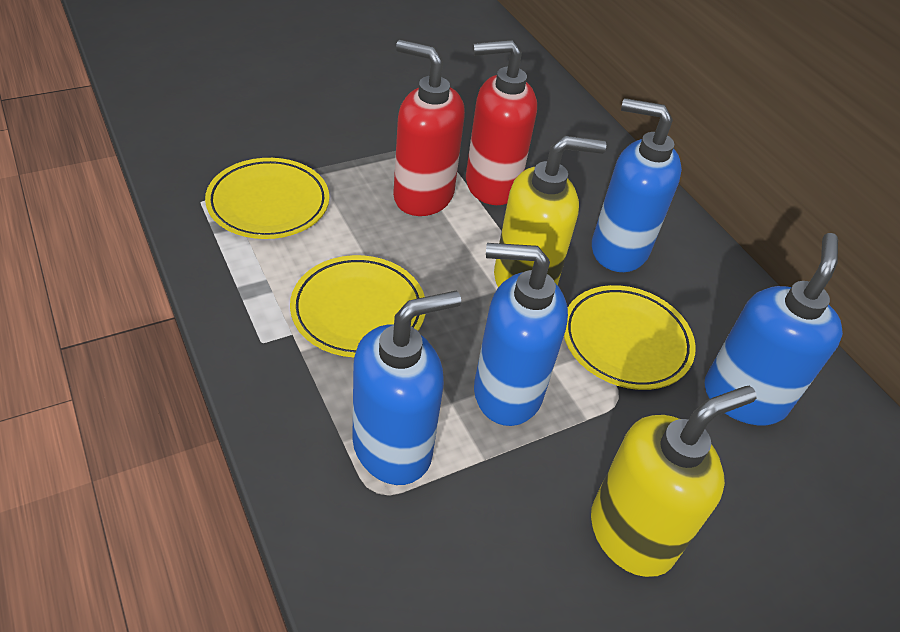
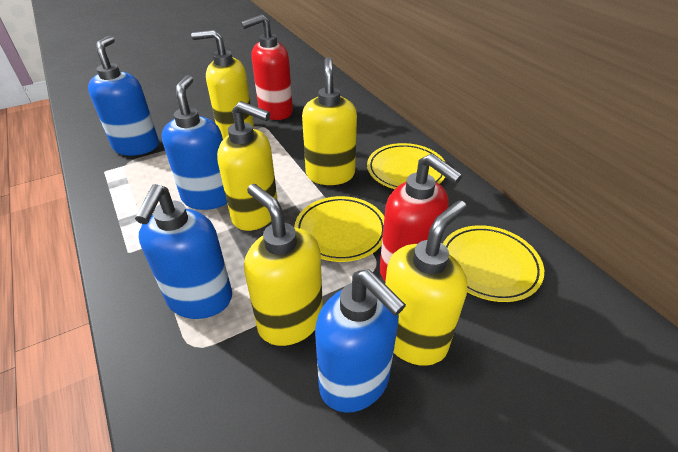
yellow soap dispenser: 2 -> 5

